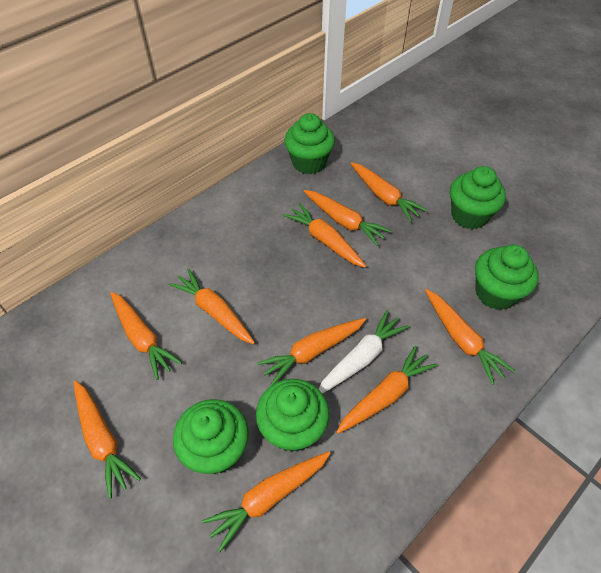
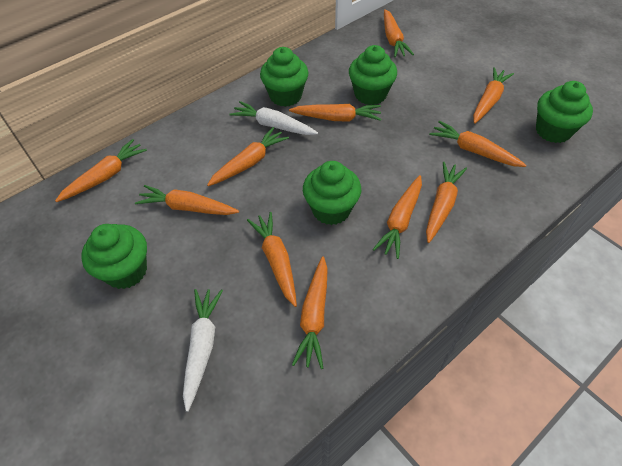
orange carrot: 10 -> 11
white carrot: 1 -> 2

